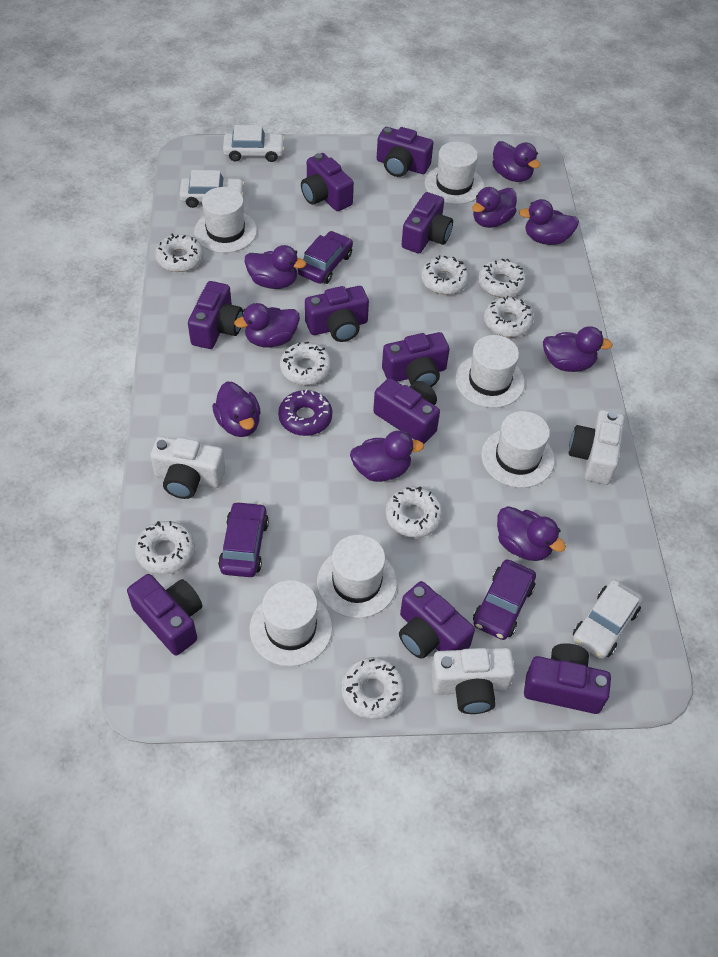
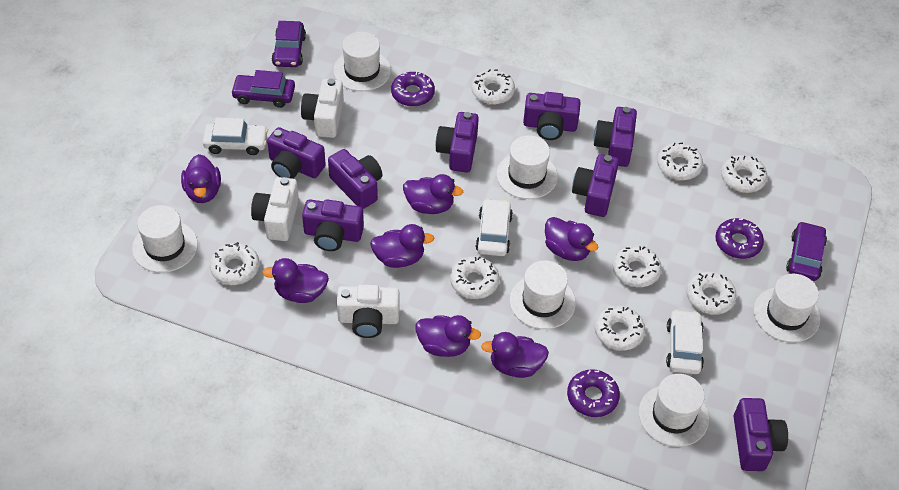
purple camera: 10 -> 8
purple donut: 1 -> 3
purple duck: 9 -> 7

